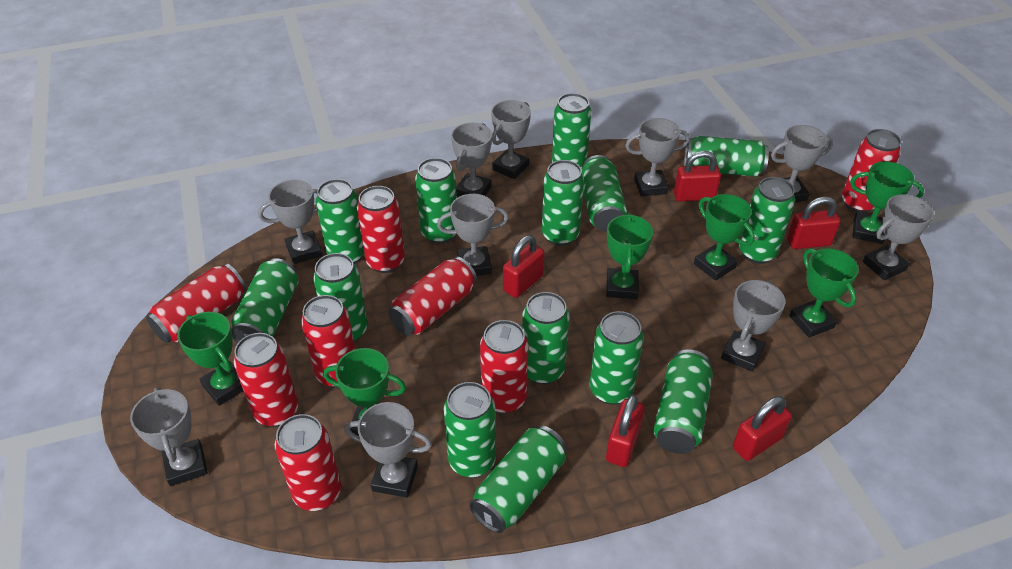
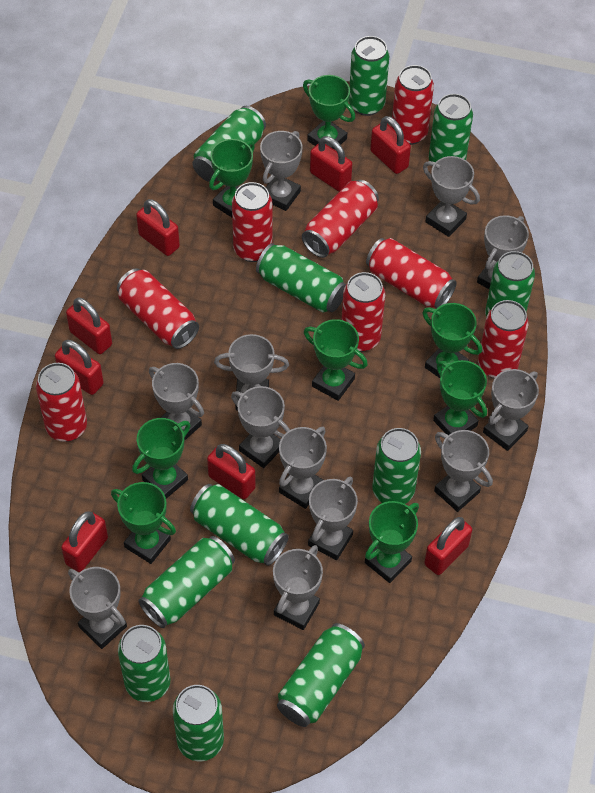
green can: 14 -> 11
green trophy: 6 -> 8
grey trophy: 10 -> 12
red padlock: 5 -> 8

